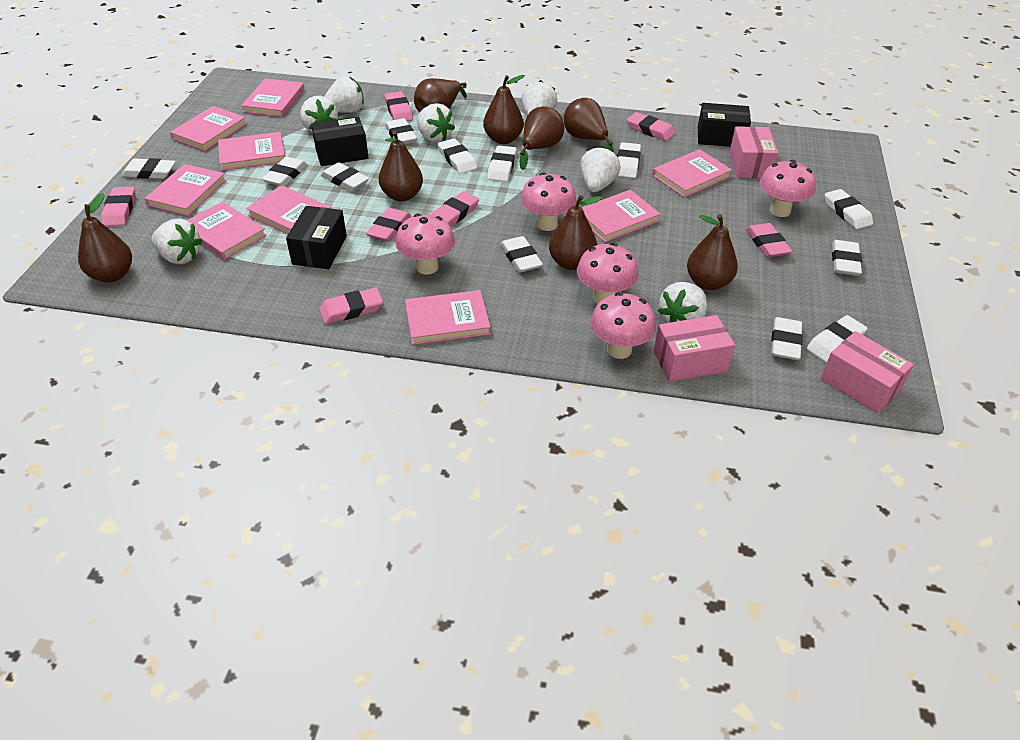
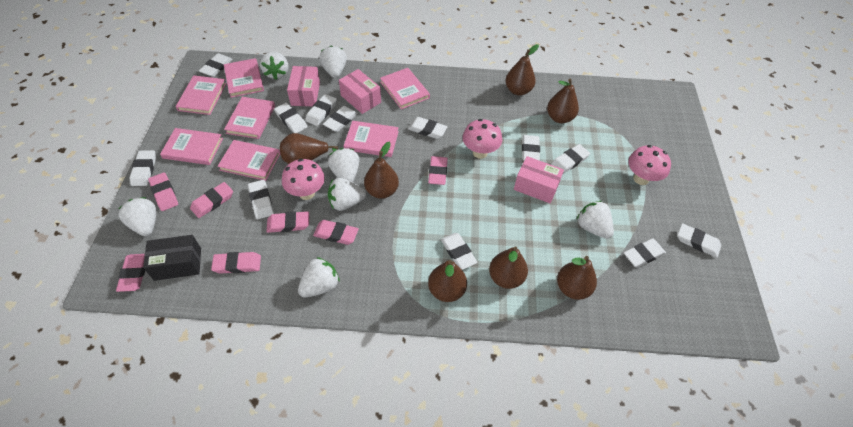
black box: 3 -> 1
brown pear: 8 -> 7
pink book: 9 -> 7
pink mushroom: 5 -> 3

